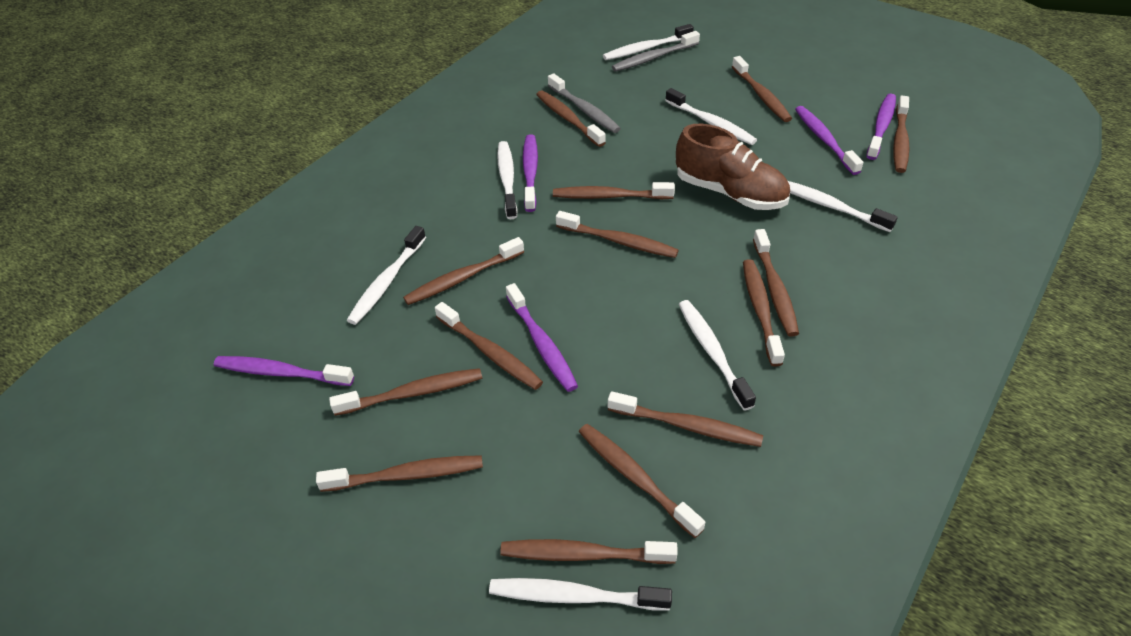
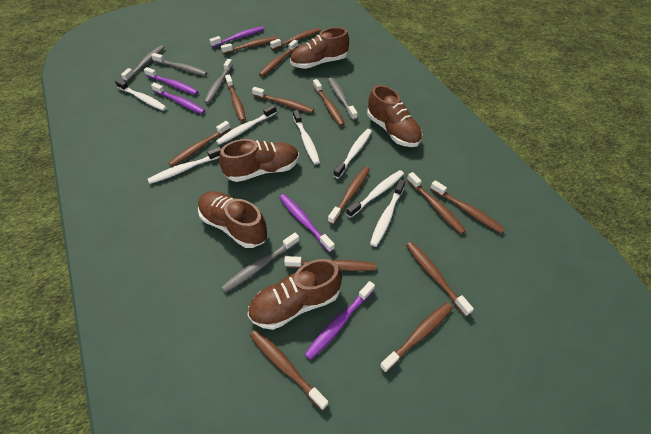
brown shoe: 1 -> 5
grey toothbrush: 2 -> 5

